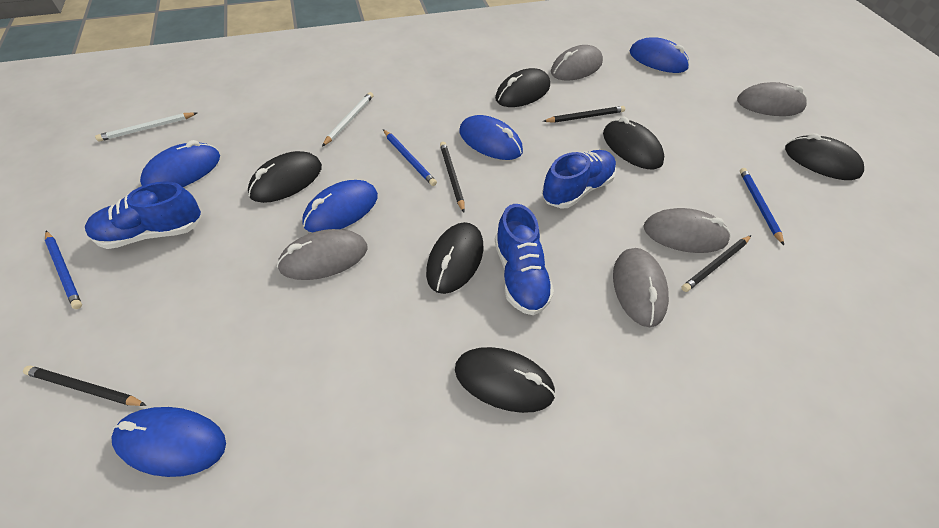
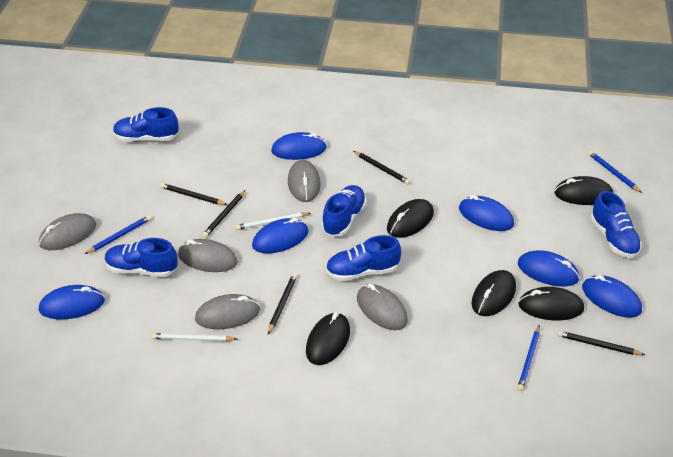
black mouse: 6 -> 5
black pencil: 4 -> 5
blue mouse: 5 -> 6
blue shoe: 3 -> 5

